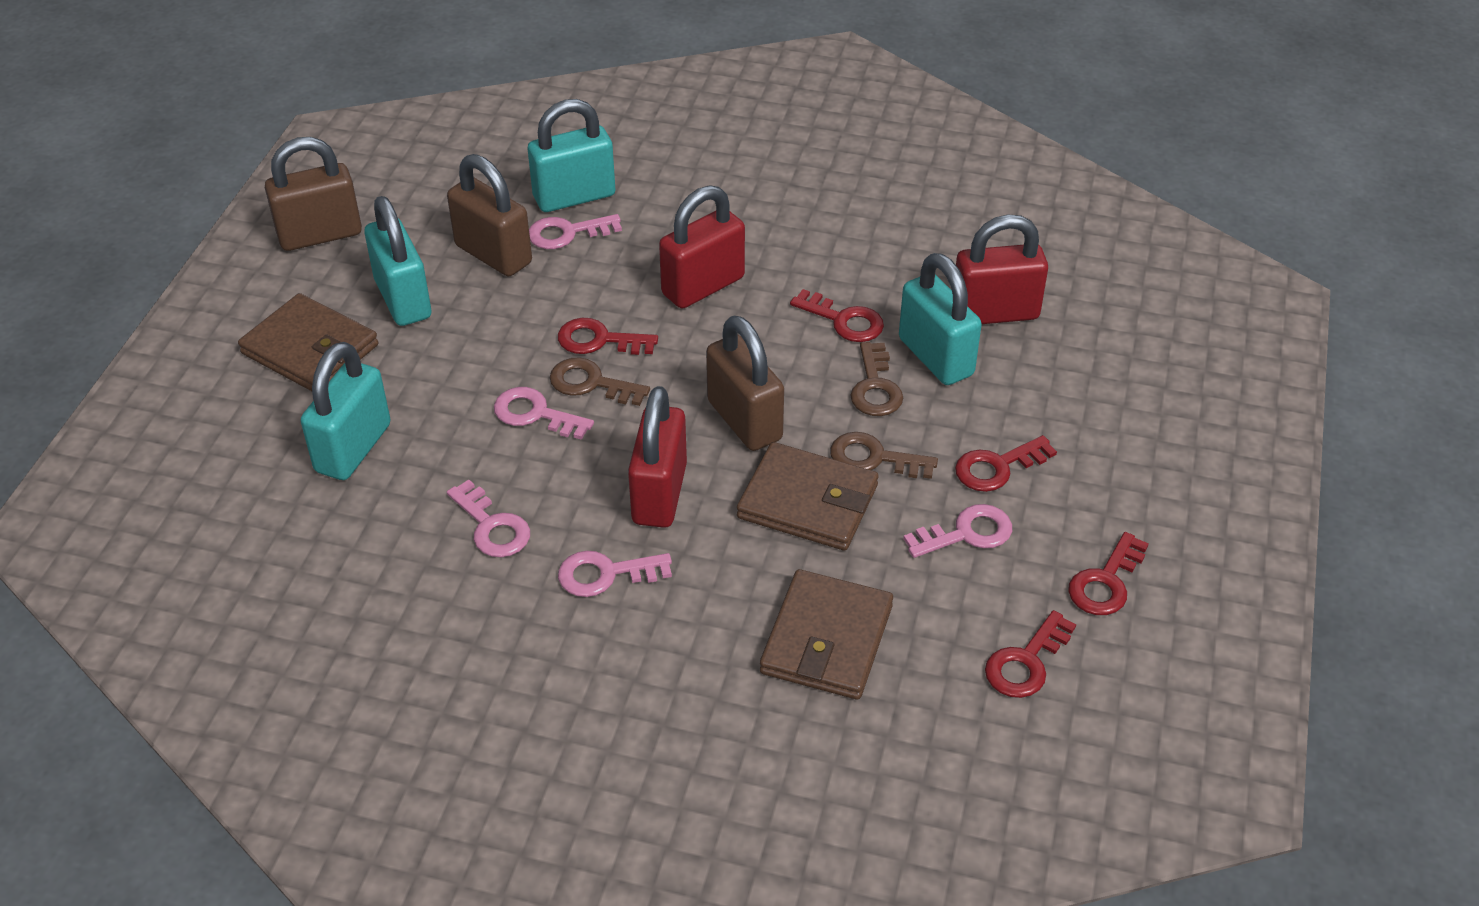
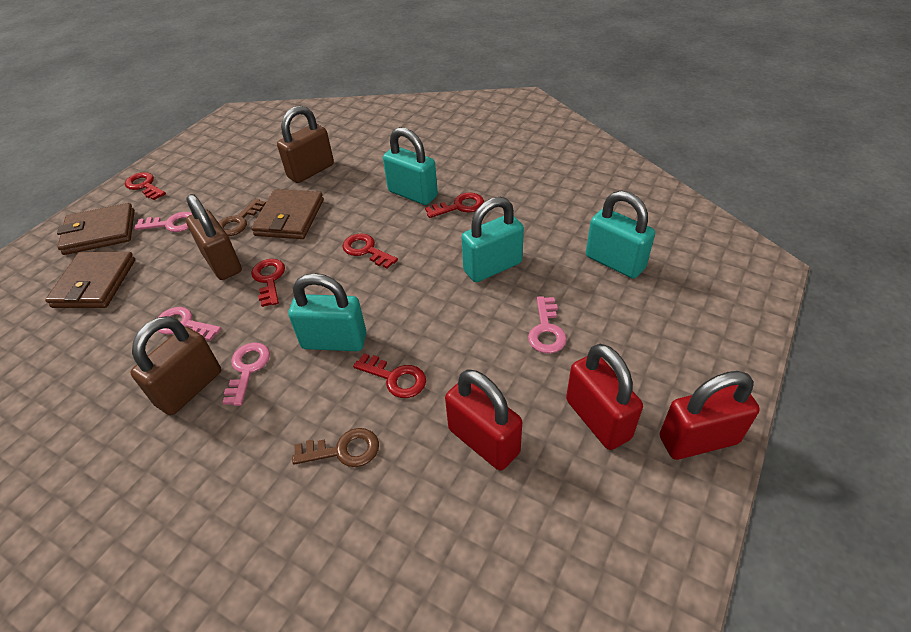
brown key: 3 -> 2
pink key: 5 -> 4

